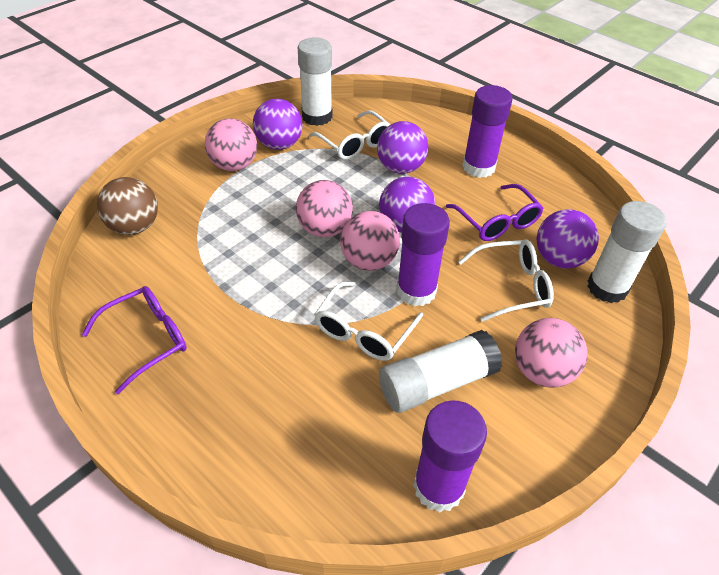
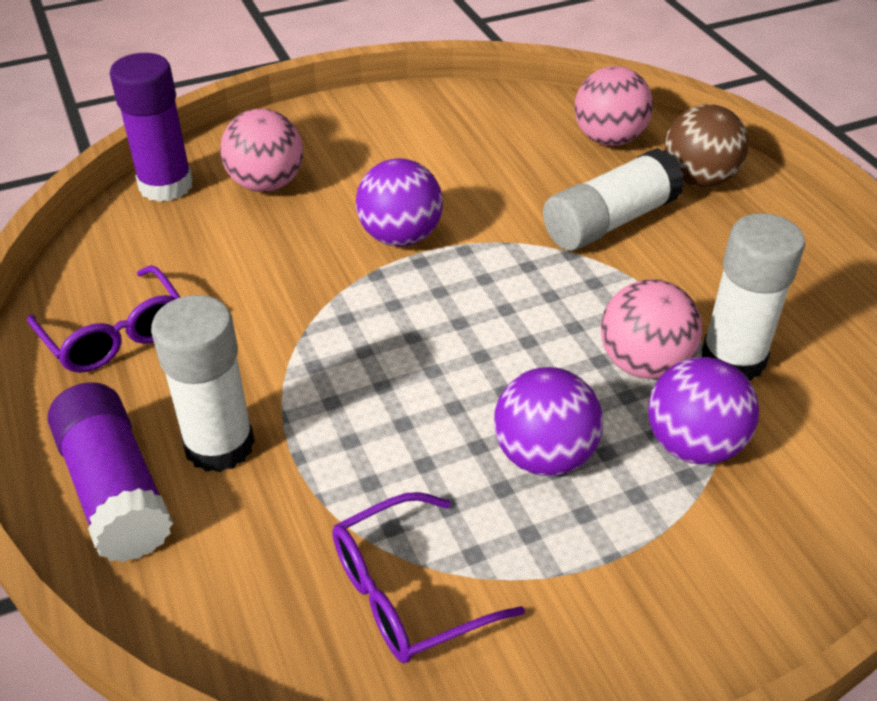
pink ball: 4 -> 3
purple ball: 4 -> 3
purple glue stick: 3 -> 2
white glasses: 3 -> 0

